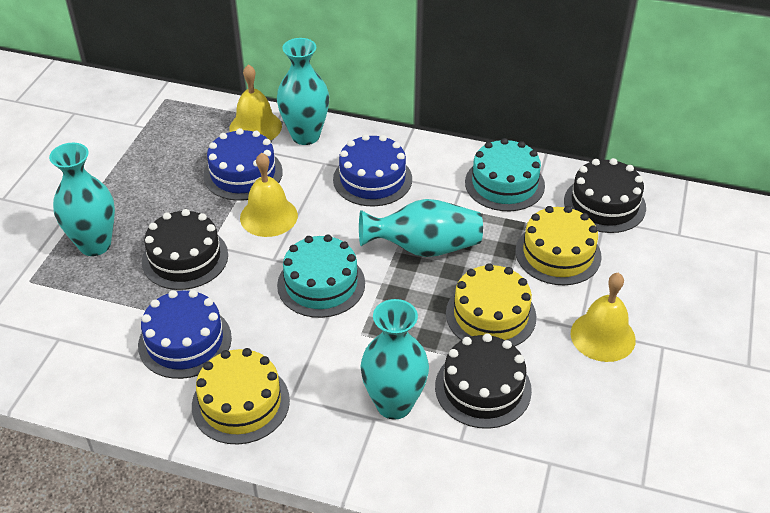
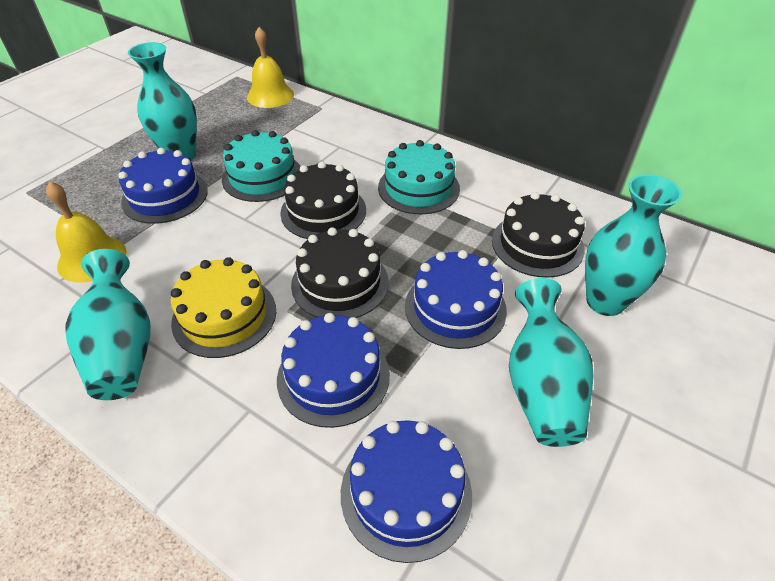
blue cake: 3 -> 4
yellow bell: 3 -> 2
yellow cake: 3 -> 1

